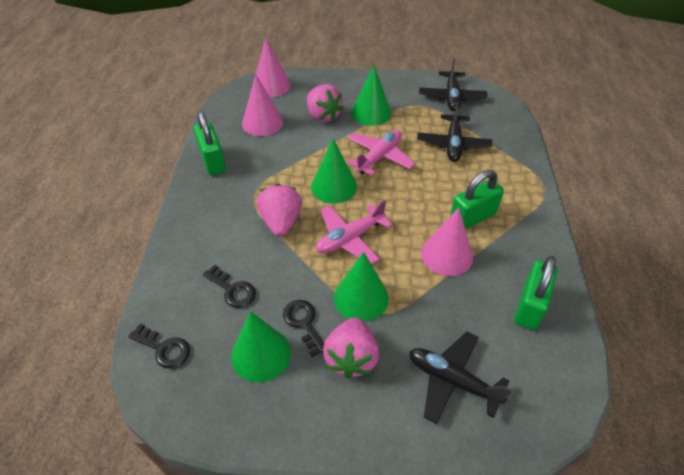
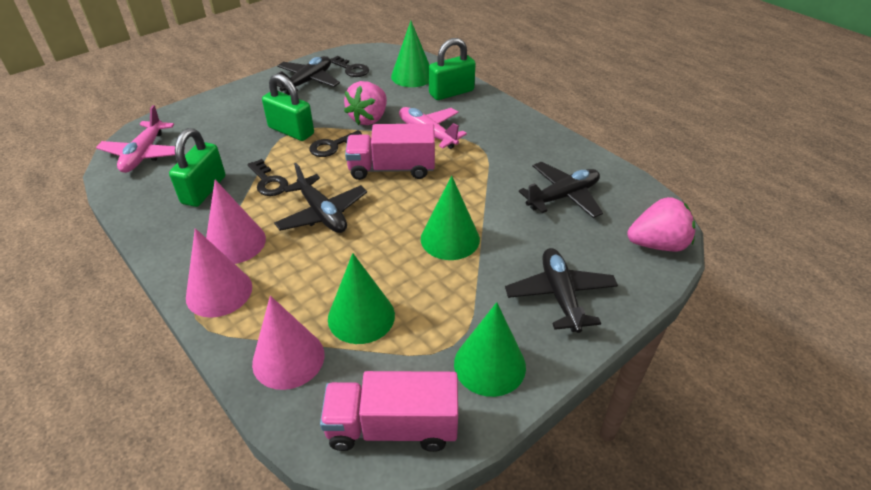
black plane: 3 -> 4
pink strawberry: 3 -> 2
pink truck: 0 -> 2

